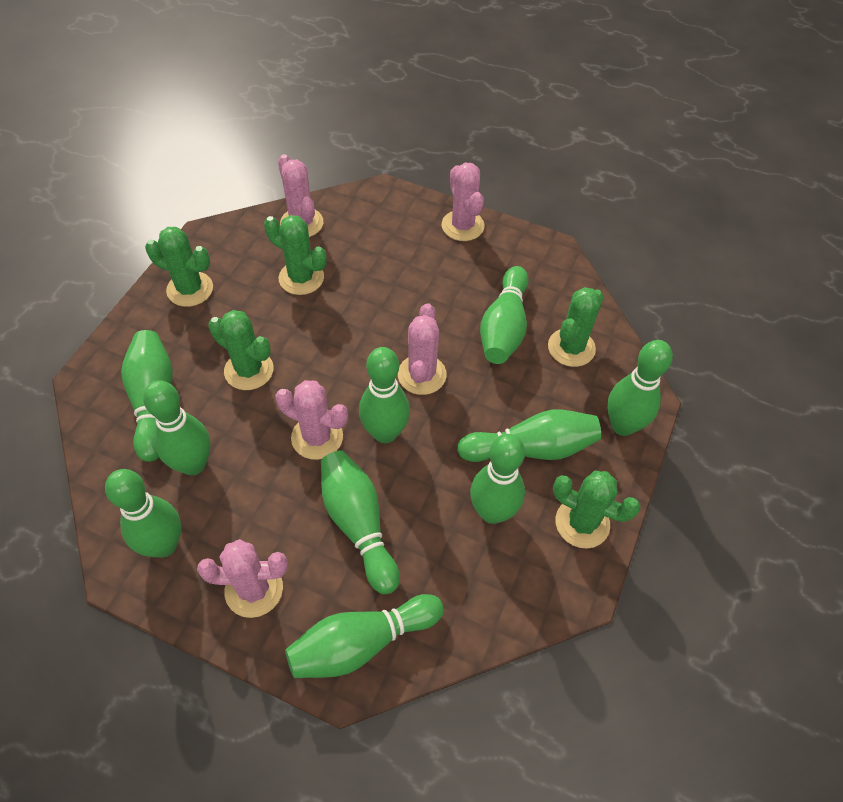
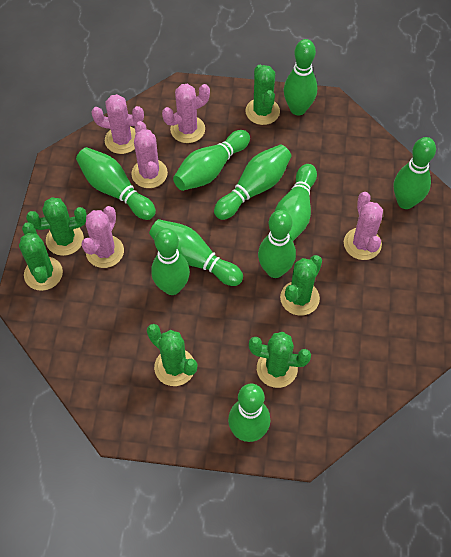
green cactus: 5 -> 6

